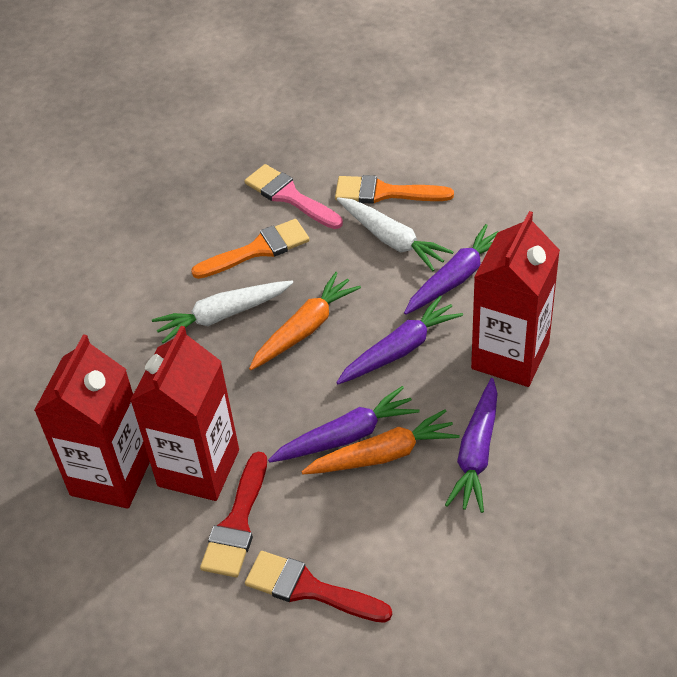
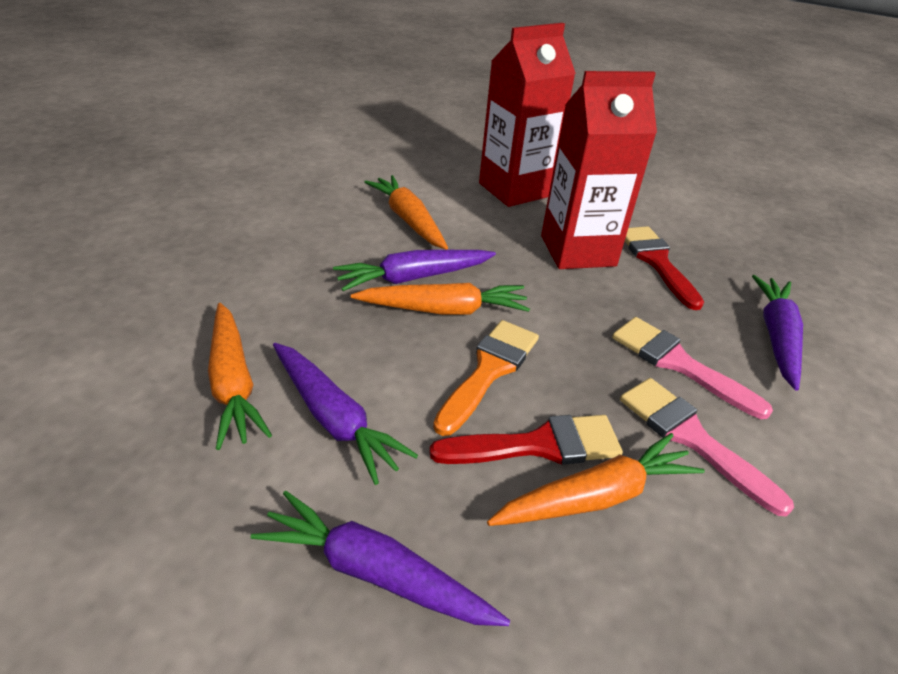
orange brush: 2 -> 1
orange carrot: 2 -> 4
pink brush: 1 -> 2
red carton: 3 -> 2
white carrot: 2 -> 0

